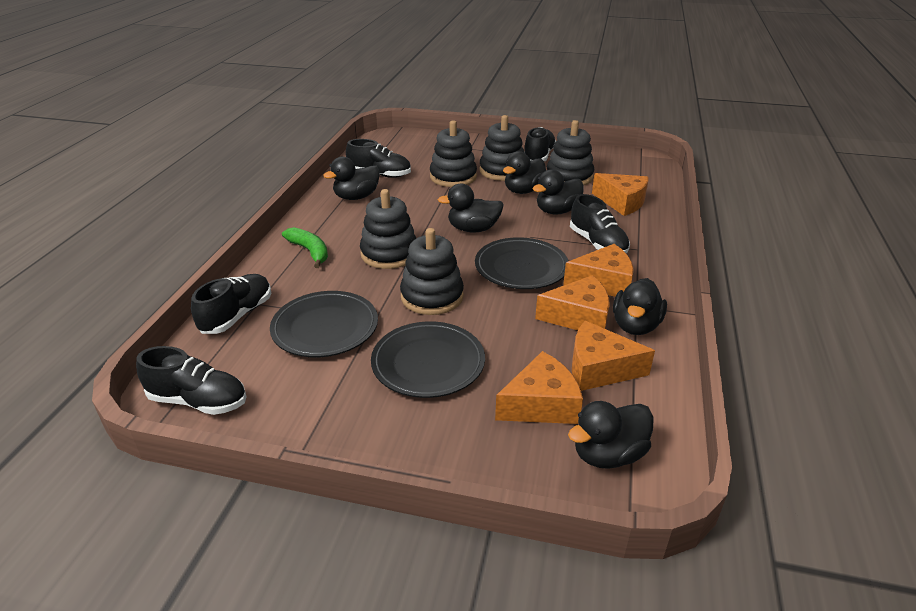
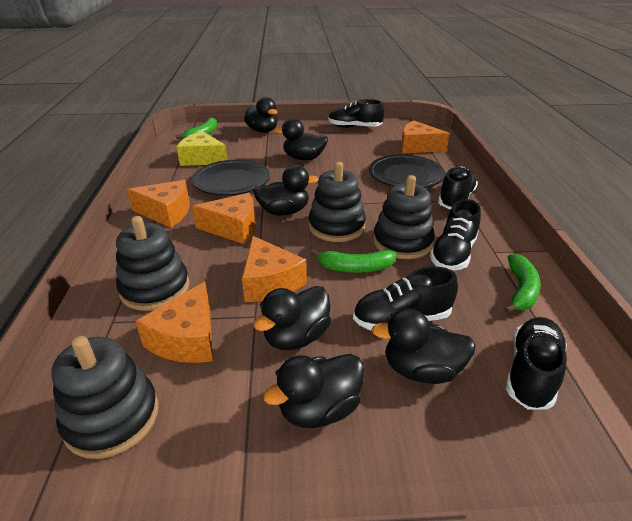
black plate: 3 -> 2
black stacking toy: 5 -> 4
green banana: 1 -> 3
yellow cheese: 0 -> 1

